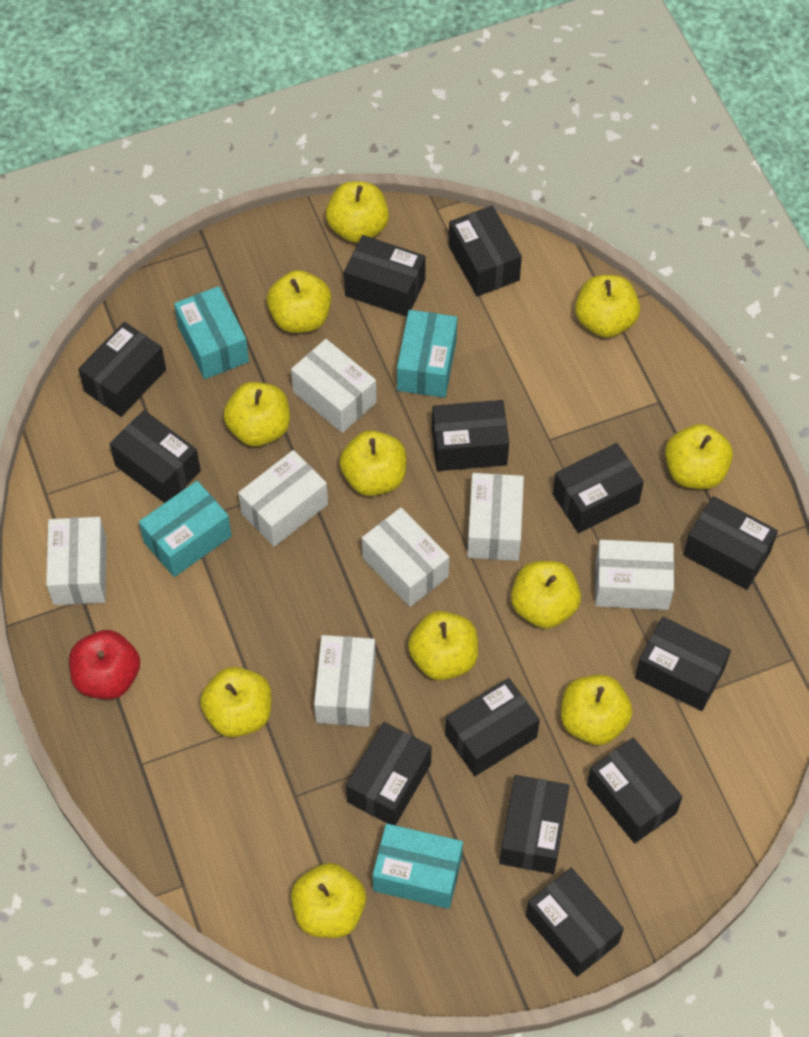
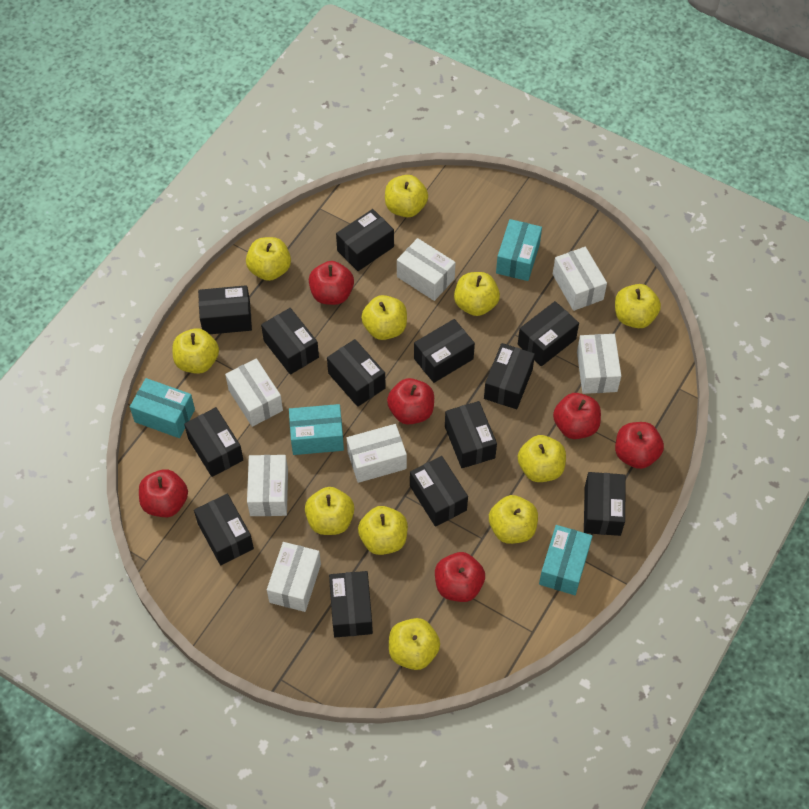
red apple: 1 -> 6

